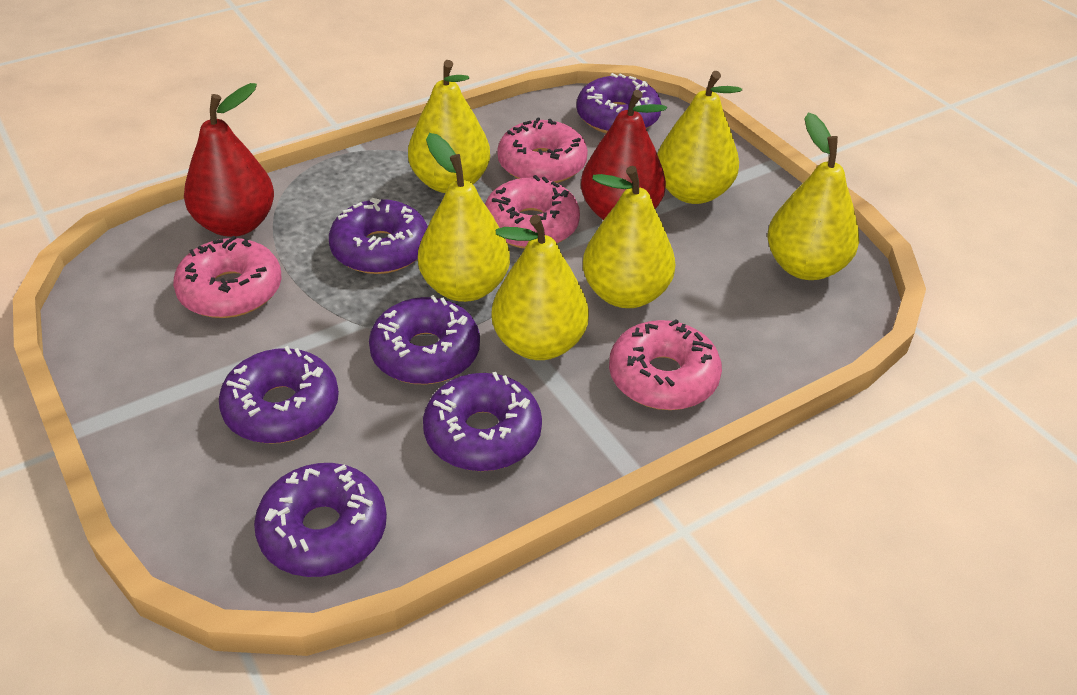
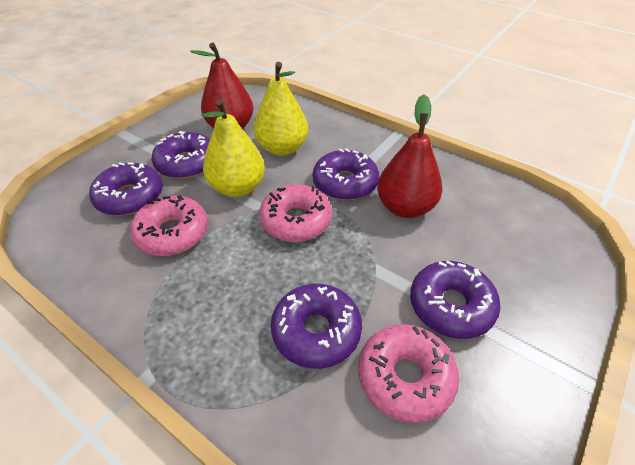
pink donut: 4 -> 3
purple donut: 6 -> 5
yellow pear: 6 -> 2

